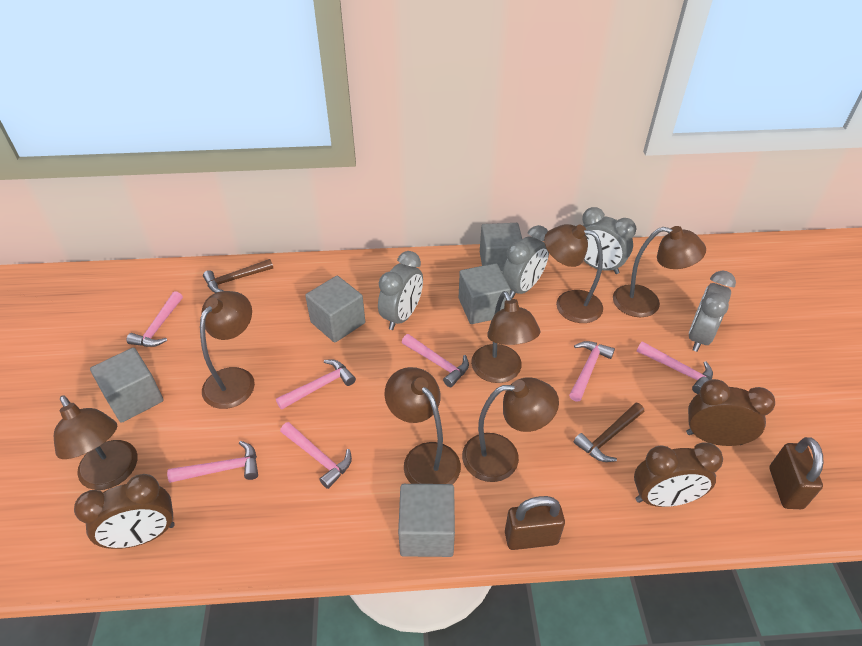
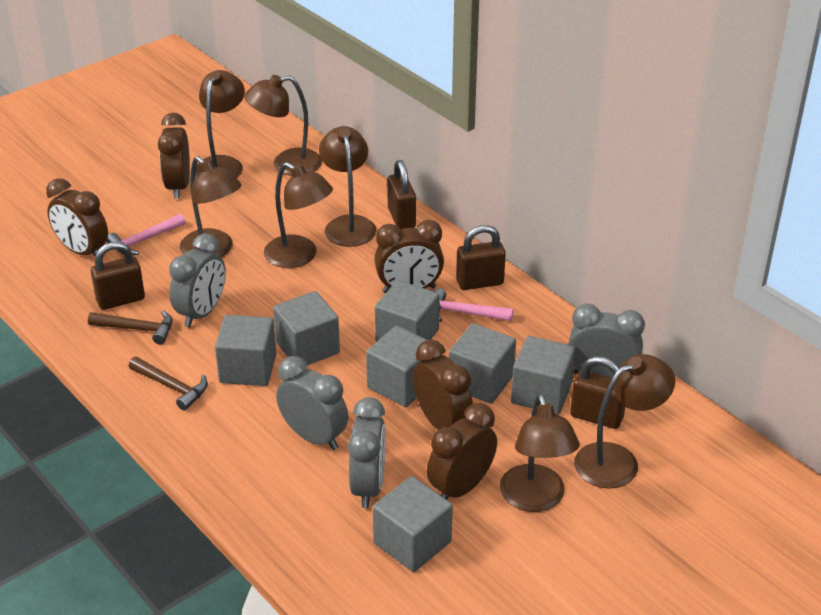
brown clock: 3 -> 5
brown padlock: 2 -> 4
grey cube: 5 -> 7
pink hammer: 7 -> 2

